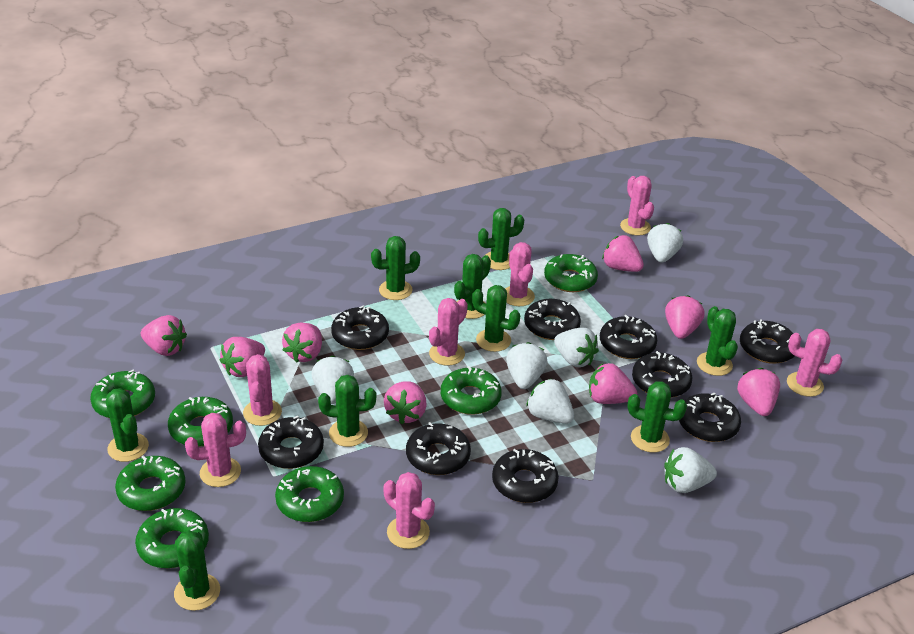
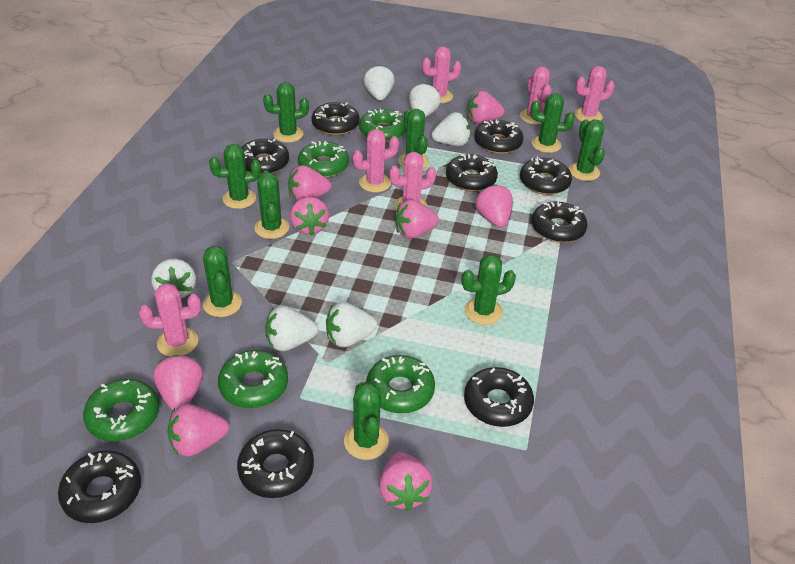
green donut: 7 -> 5
pink cactus: 7 -> 6

